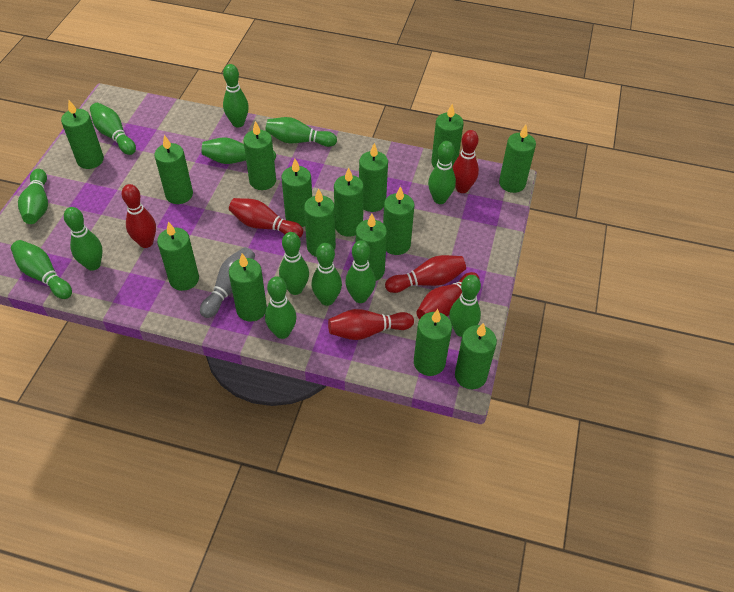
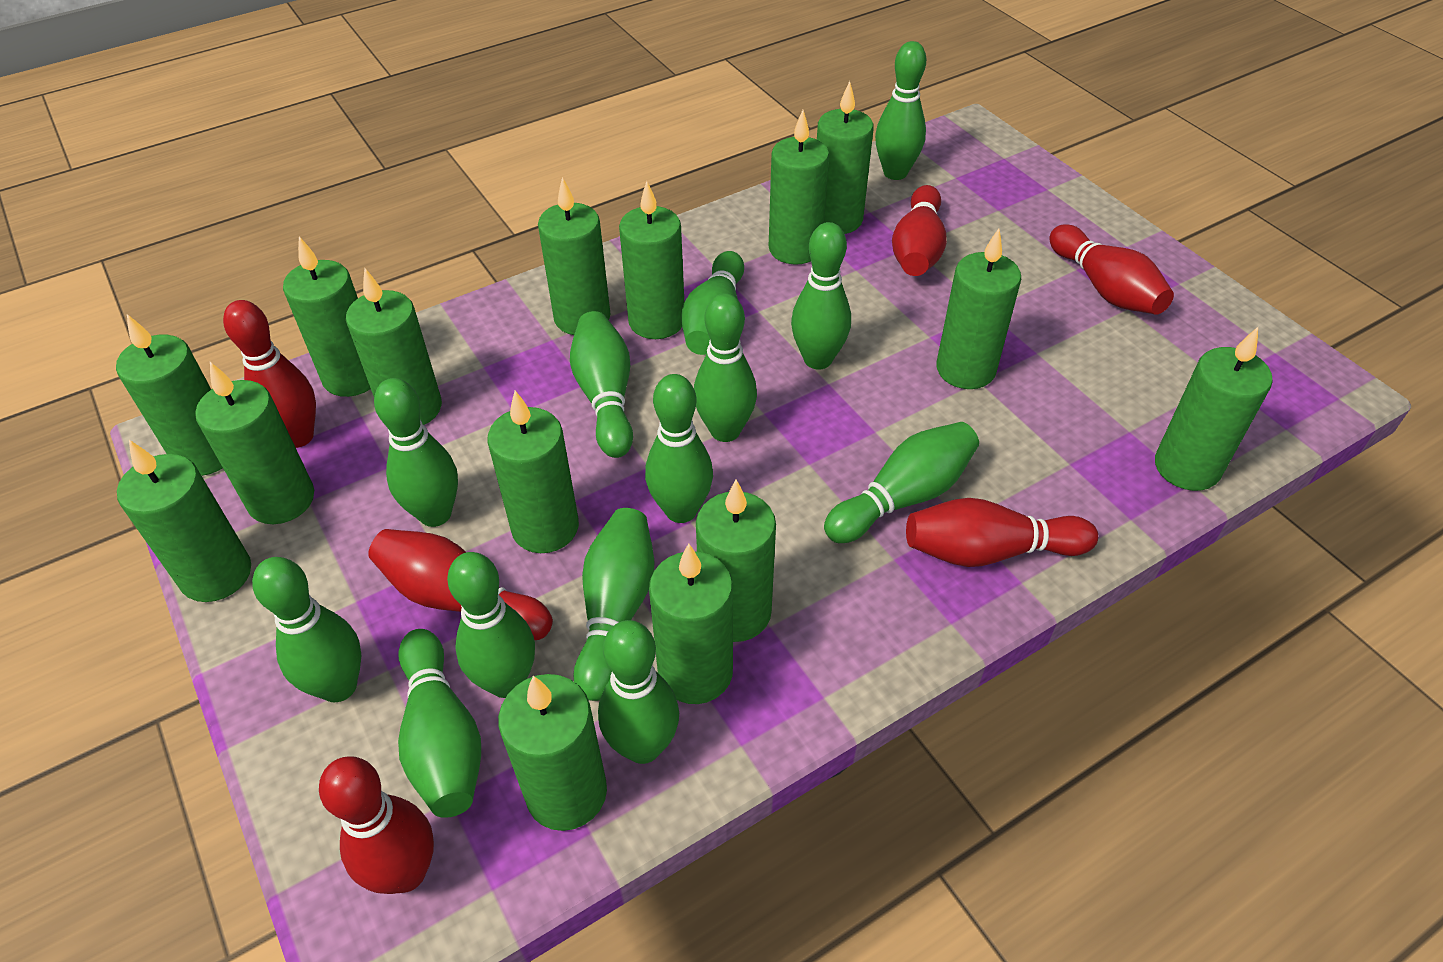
grey bowling pin: 1 -> 0

